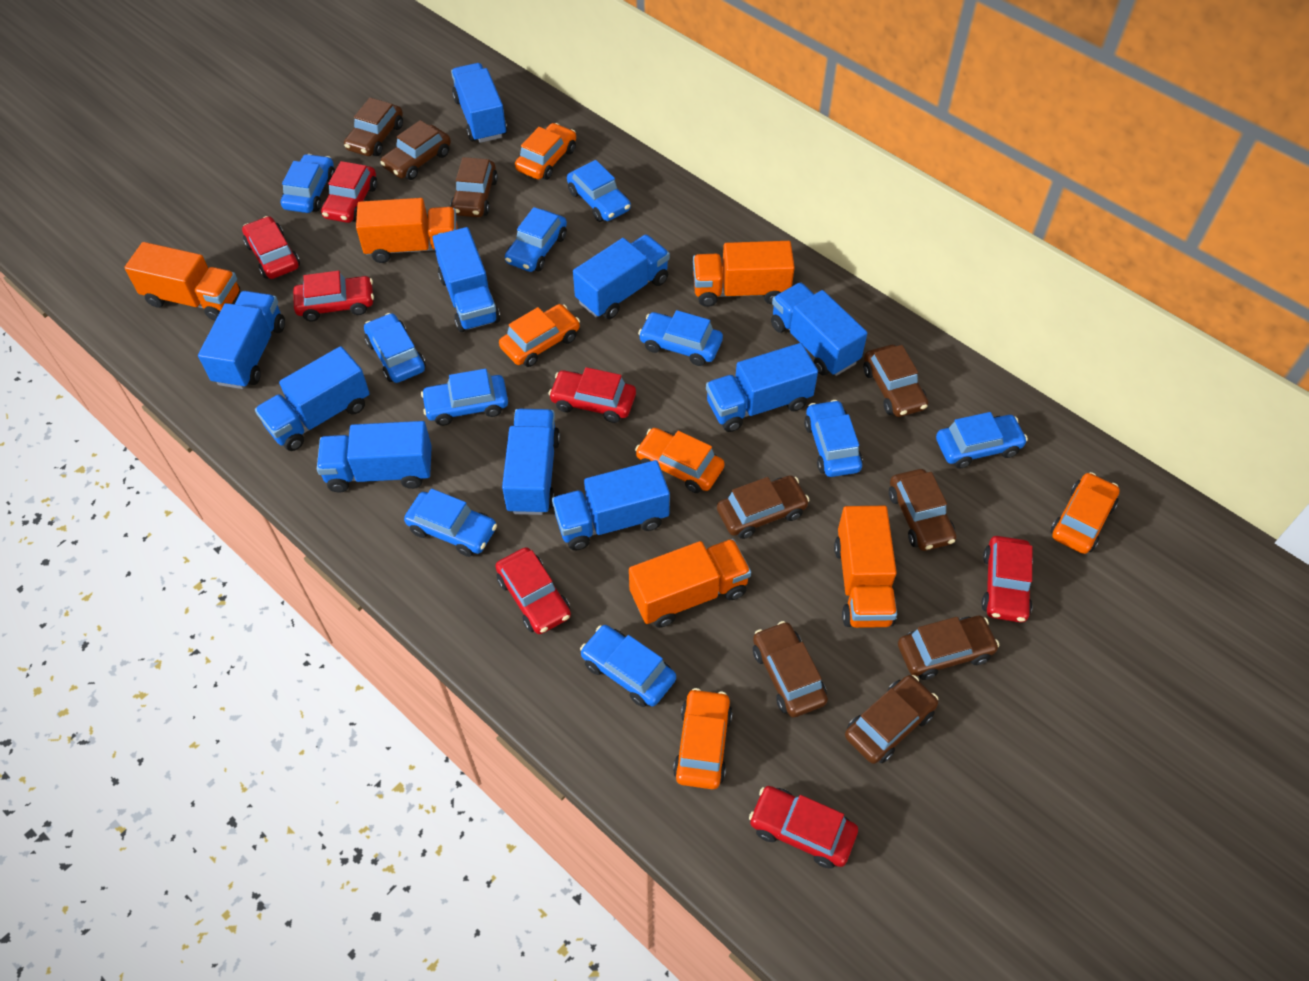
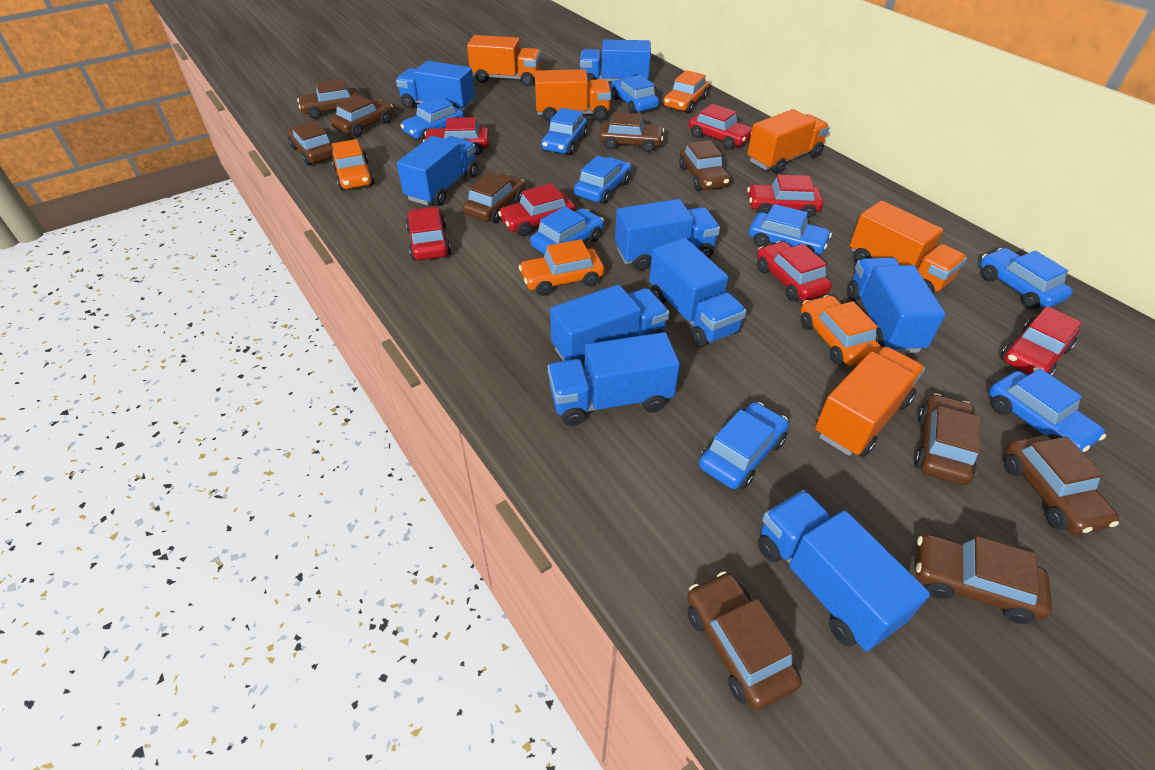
blue car: 10 -> 9
blue truck: 10 -> 9
brown car: 9 -> 10
orange car: 5 -> 4

